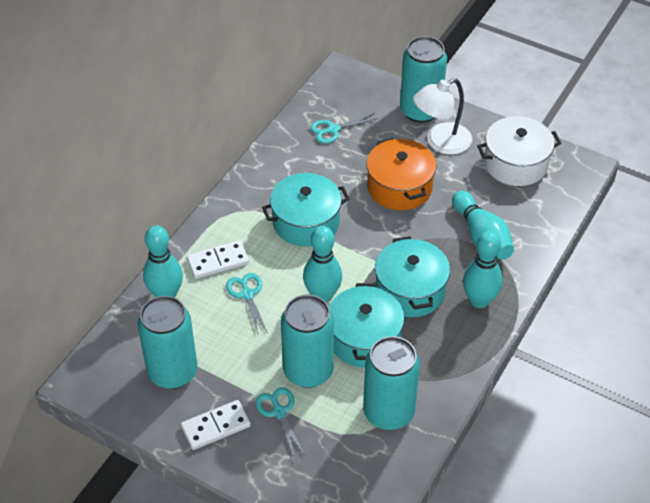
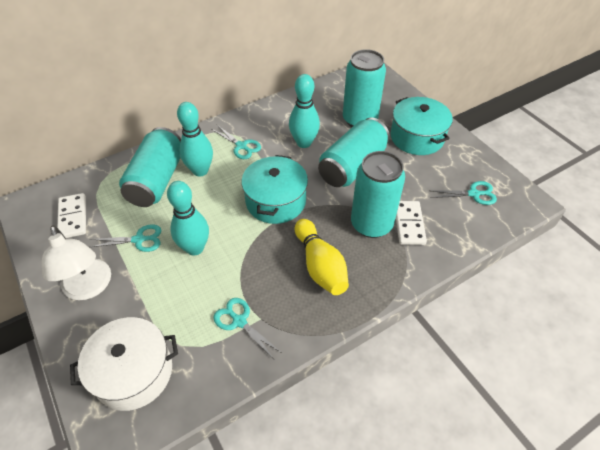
orange pot: 1 -> 0
turquoise bowling pin: 4 -> 3
turquoise pot: 3 -> 2
turquoise scissors: 3 -> 4
yellow bowling pin: 0 -> 1

